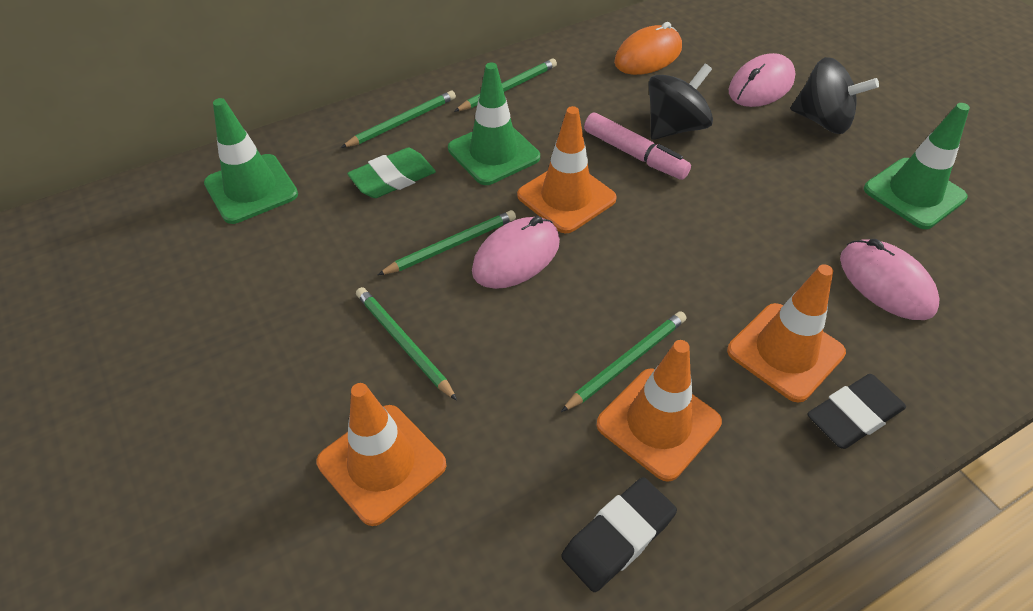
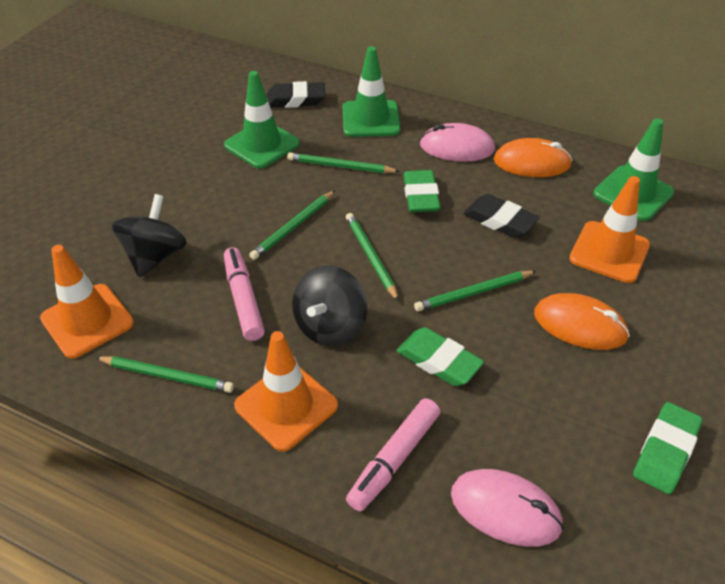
green eraser: 1 -> 3
orange mouse: 1 -> 2
orange traffic cone: 4 -> 3
pink marker: 1 -> 2
pink mouse: 3 -> 2

